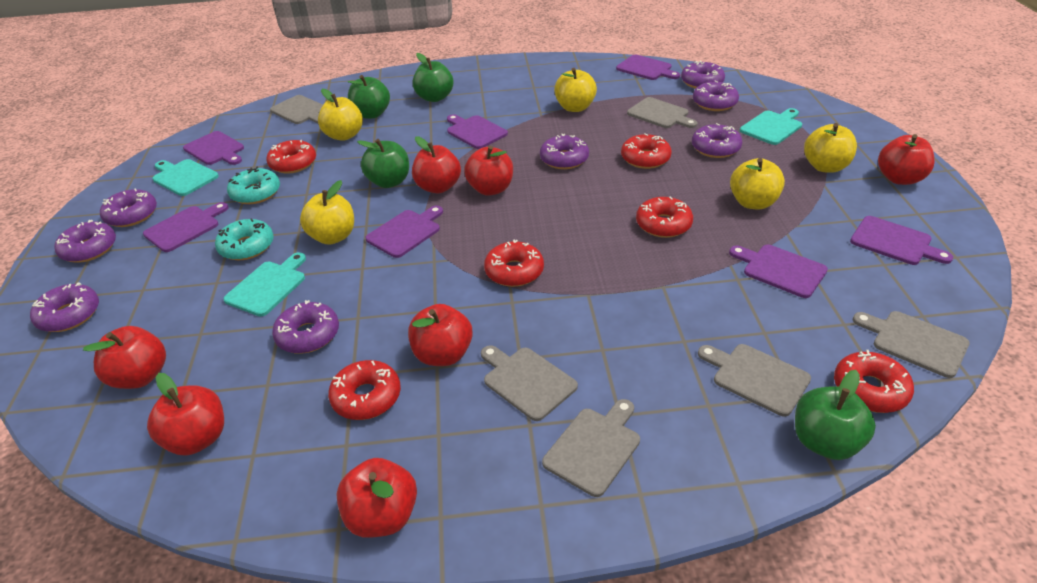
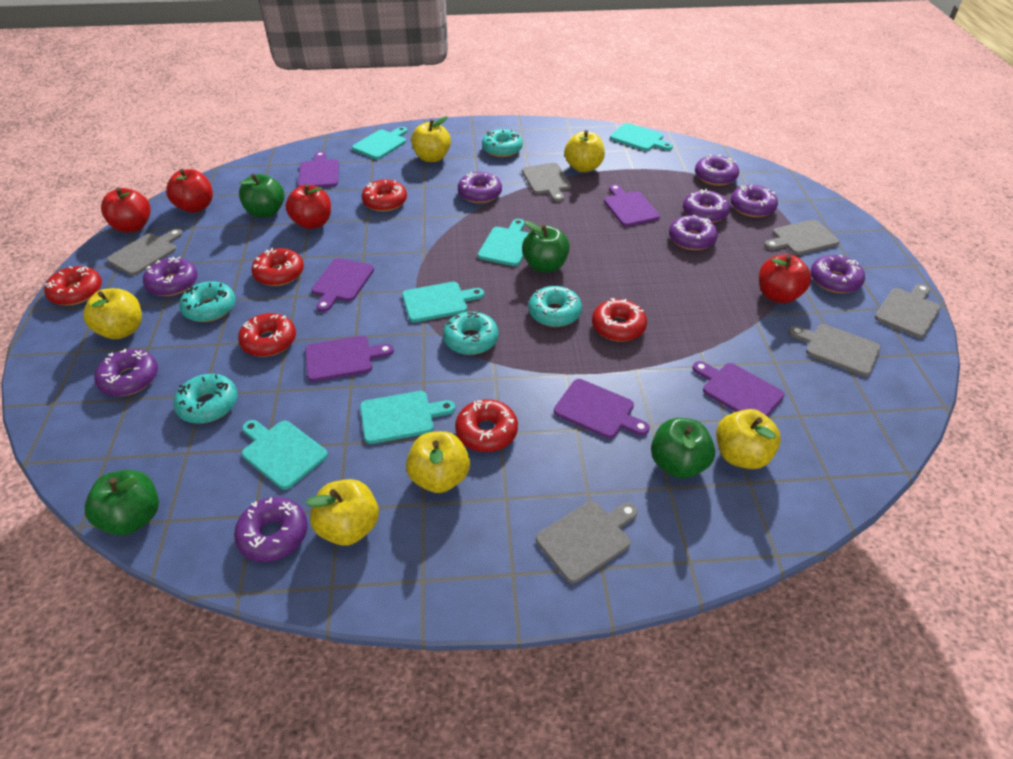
purple cutting board: 7 -> 6
purple donut: 8 -> 9
red apple: 7 -> 4
turquoise cutting board: 3 -> 6
turquoise donut: 2 -> 5
yellow apple: 5 -> 6

